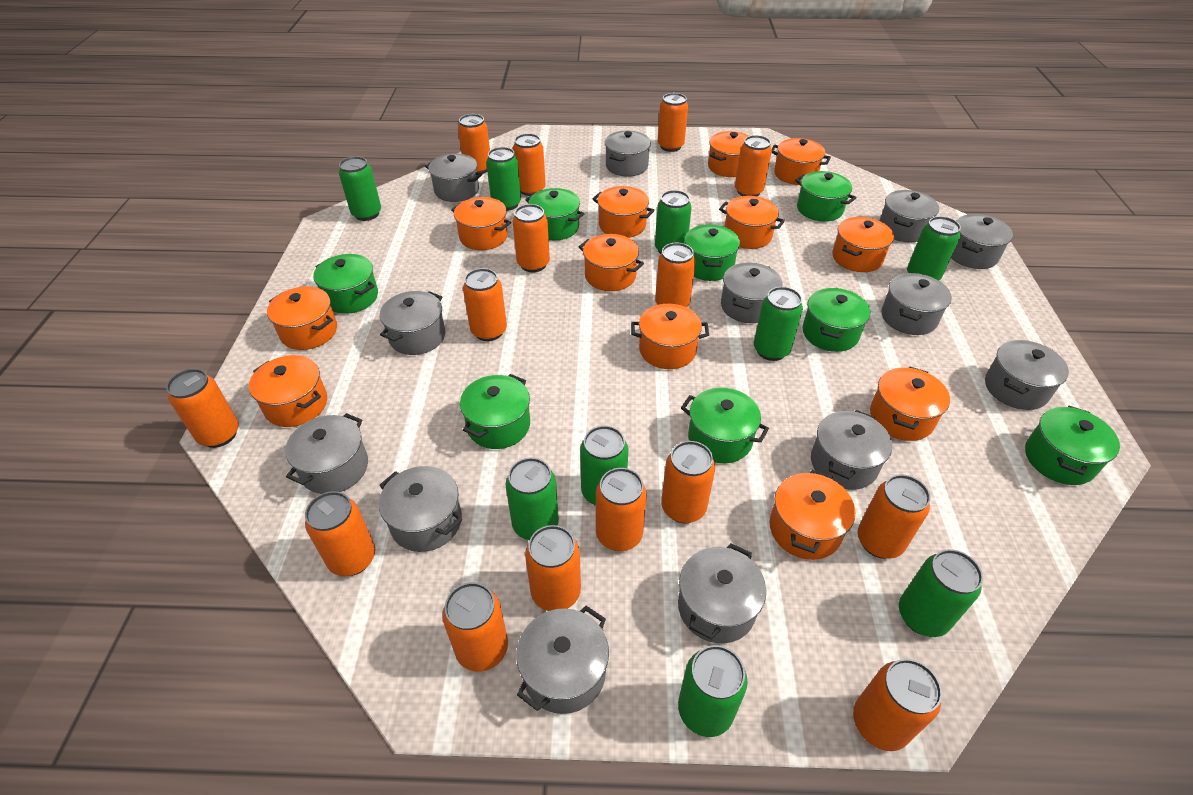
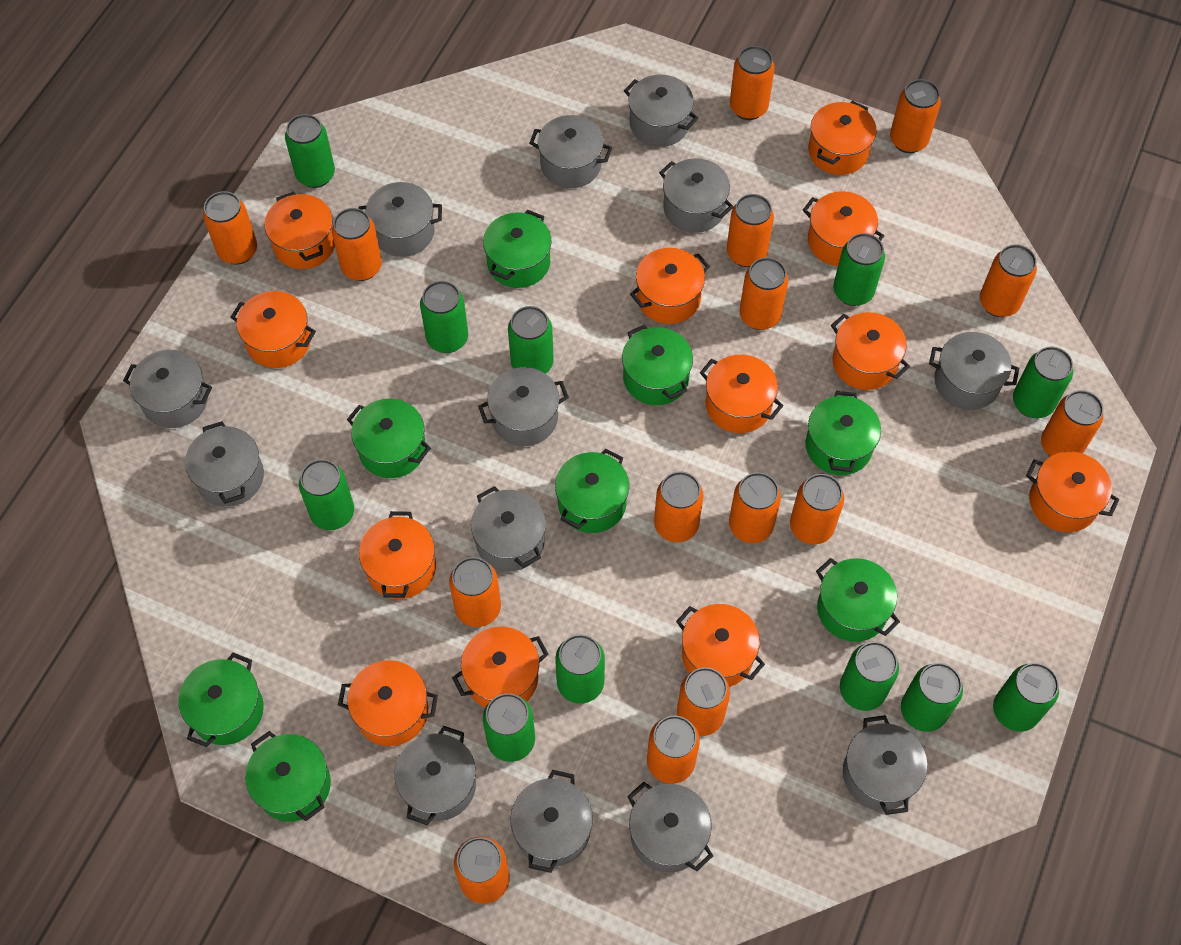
green can: 9 -> 11

